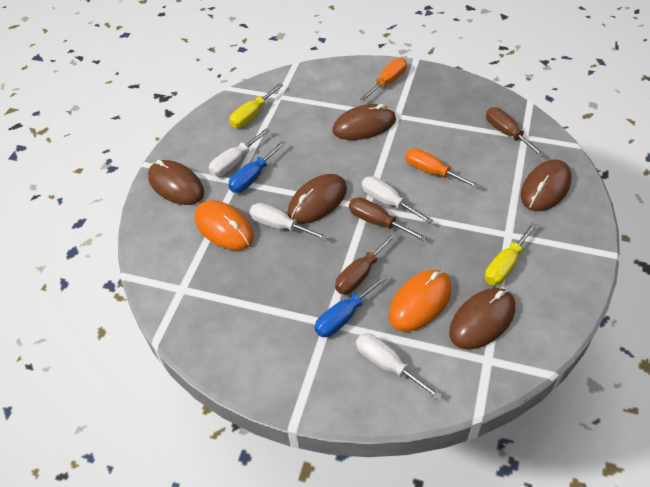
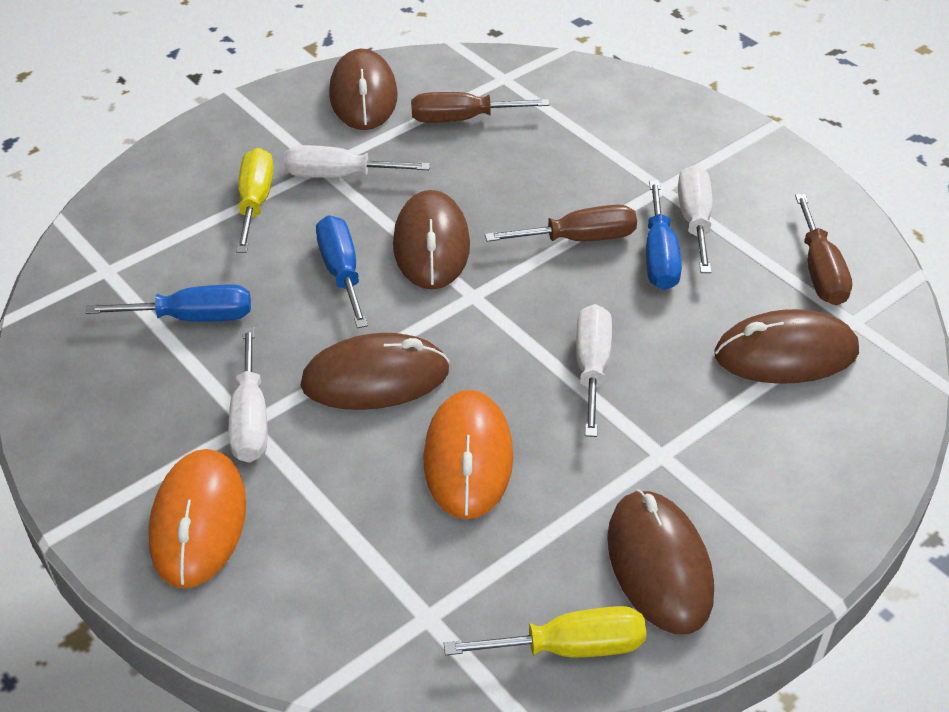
blue screwdriver: 2 -> 3
orange screwdriver: 2 -> 0

